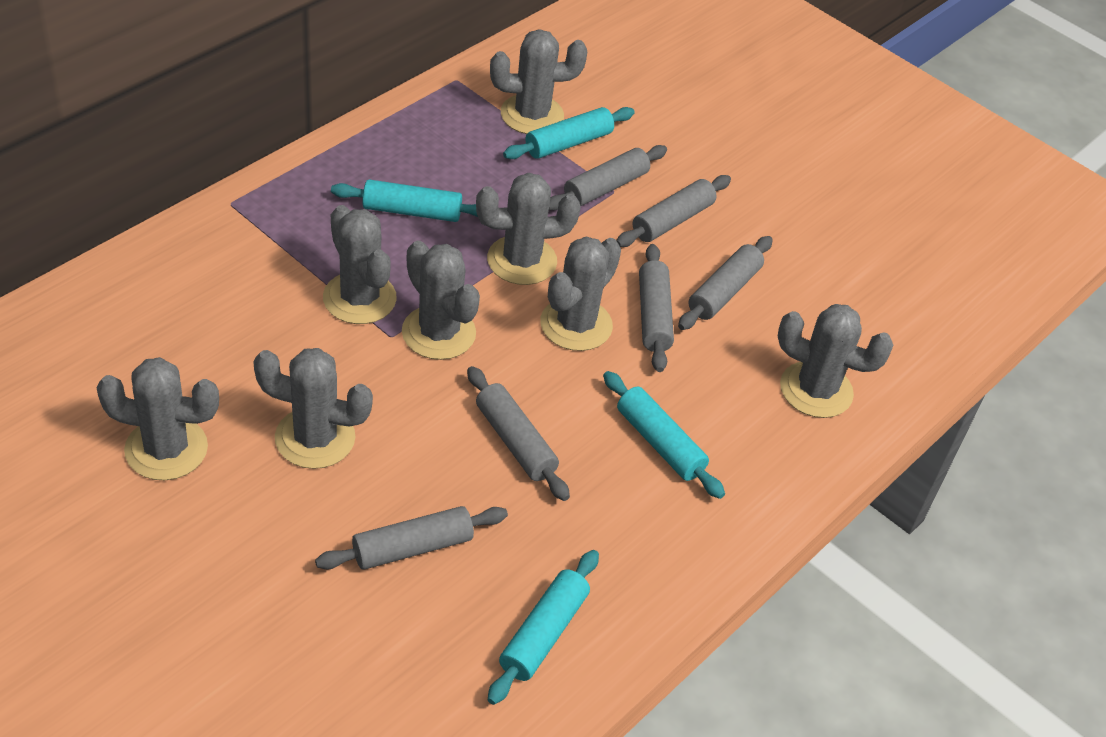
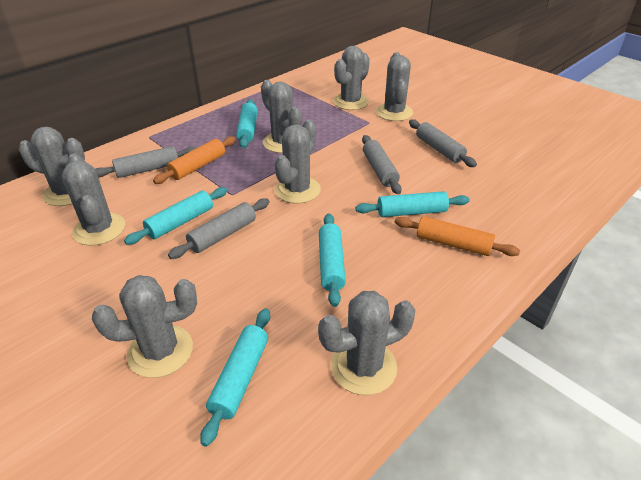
grey rolling pin: 6 -> 4
orange rolling pin: 0 -> 2
turquoise rolling pin: 4 -> 5

